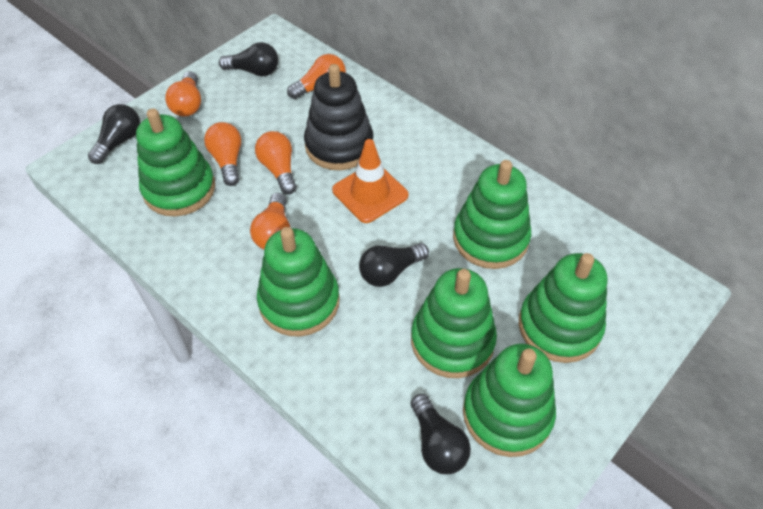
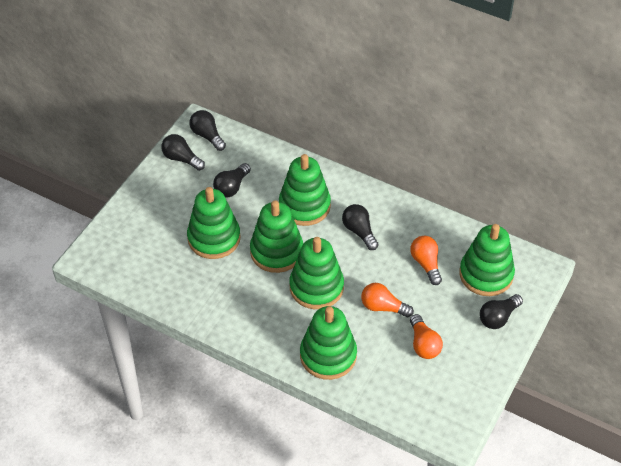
black light bulb: 4 -> 5
black stacking toy: 1 -> 0
orange light bulb: 5 -> 3
orange traffic cone: 1 -> 0

